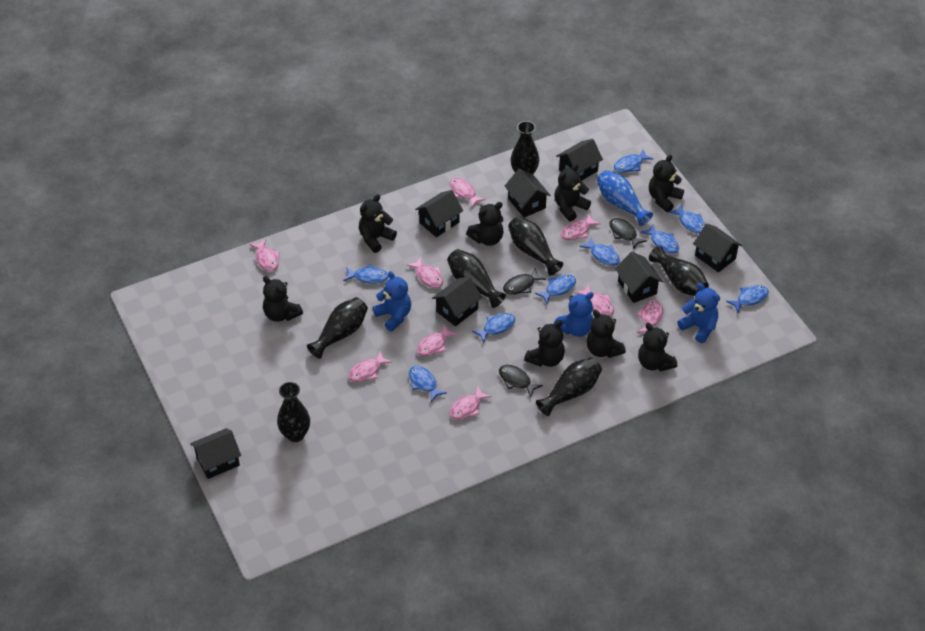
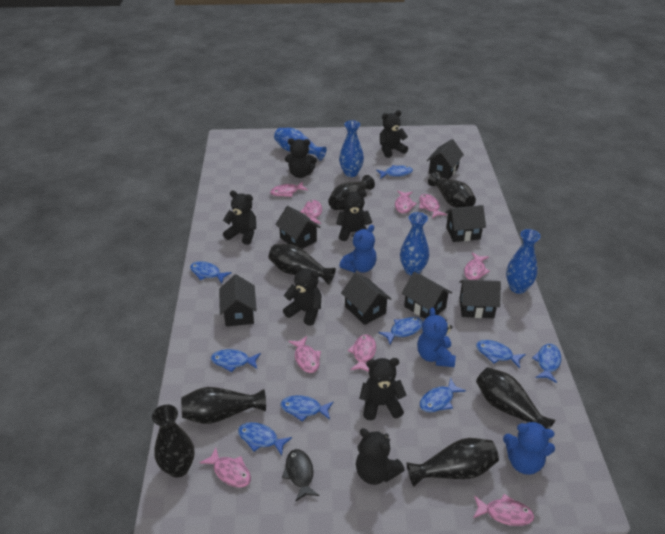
black fish: 3 -> 1
black teddy bear: 8 -> 7
blue vase: 1 -> 4

